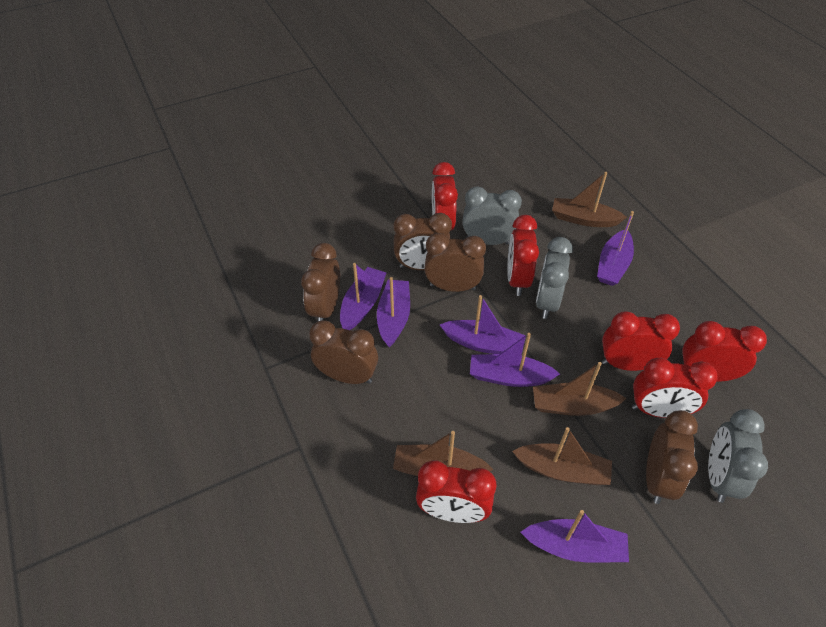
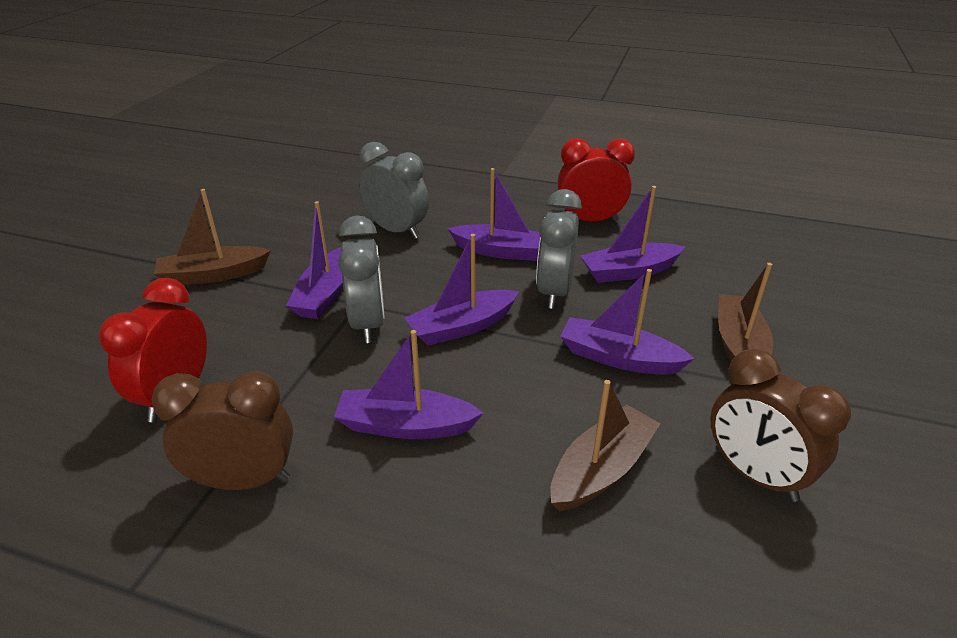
brown boat: 4 -> 3
brown clock: 5 -> 2
red clock: 6 -> 2

